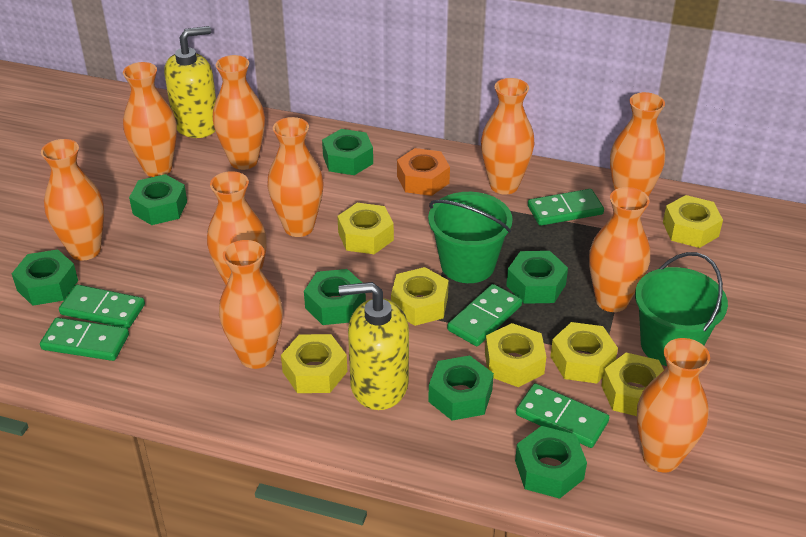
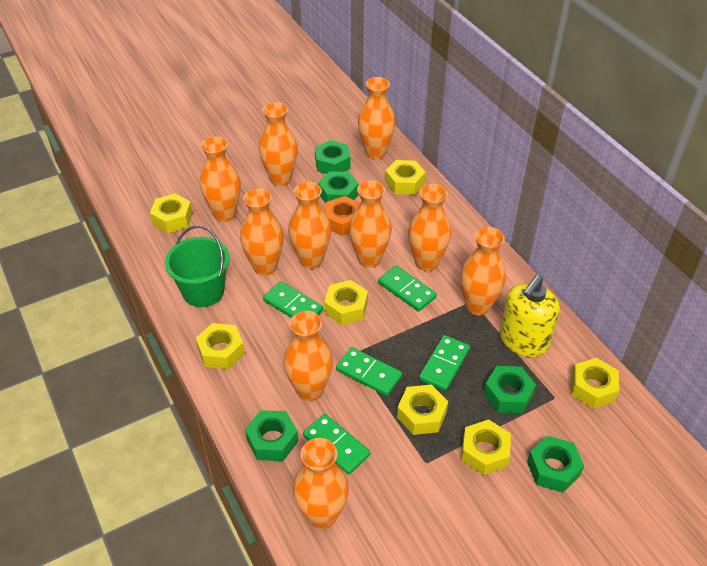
green bucket: 2 -> 1
green nut: 7 -> 5
yellow soap dispenser: 2 -> 1

